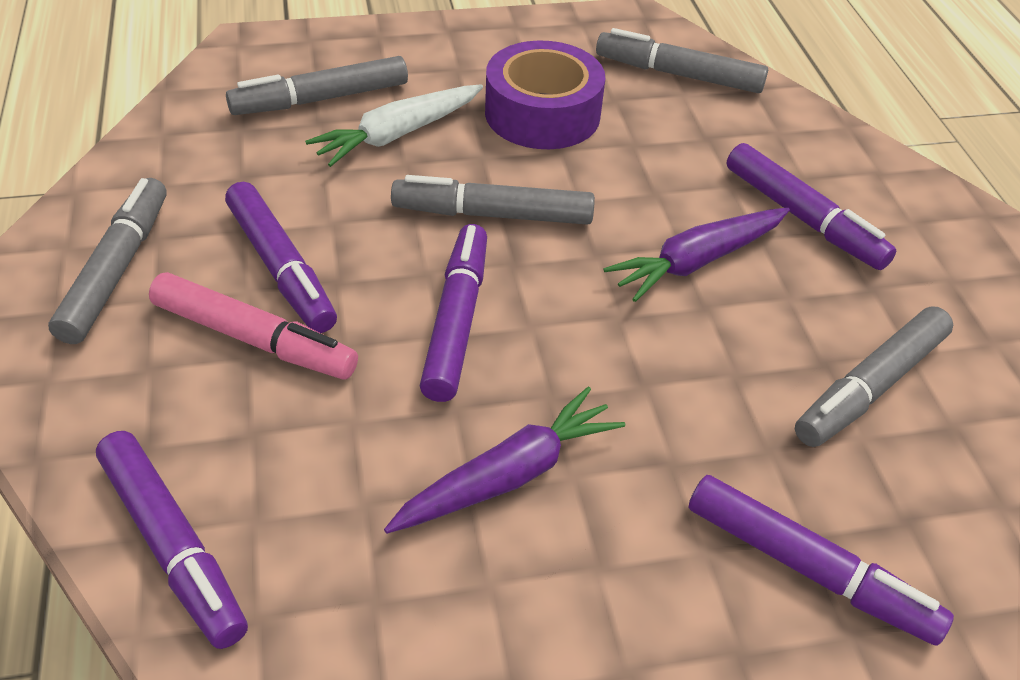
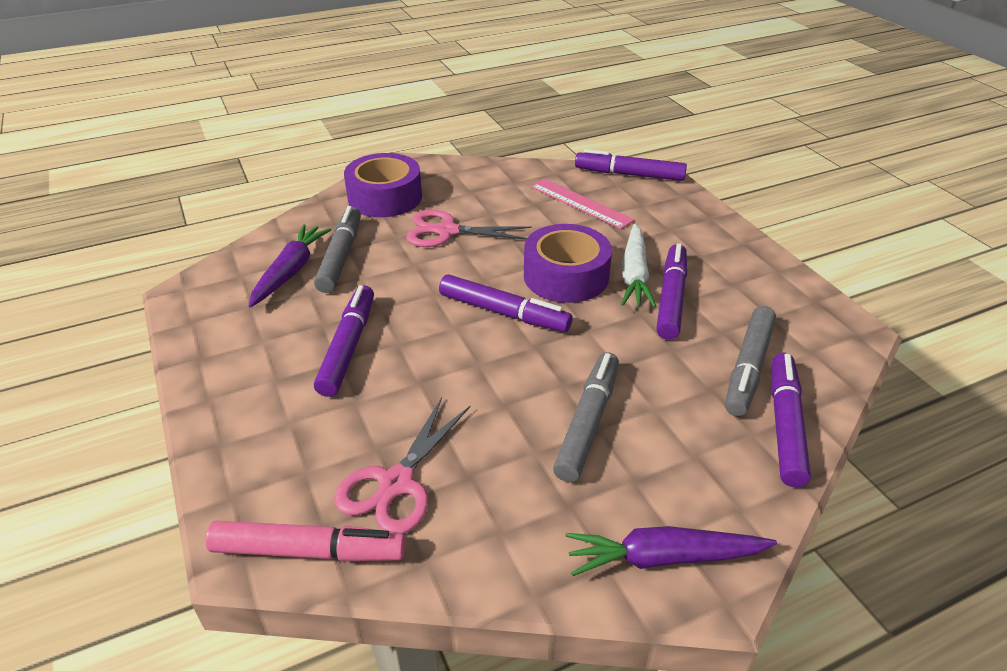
grey marker: 5 -> 3
pink ruler: 0 -> 1
pink scissors: 0 -> 2
purple tape: 1 -> 2

